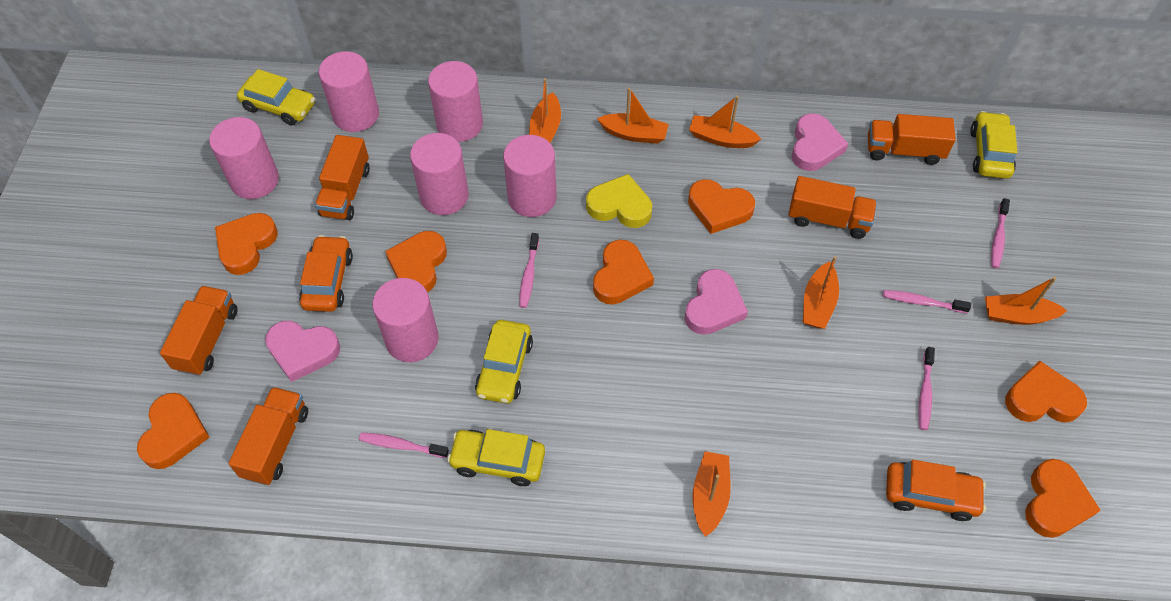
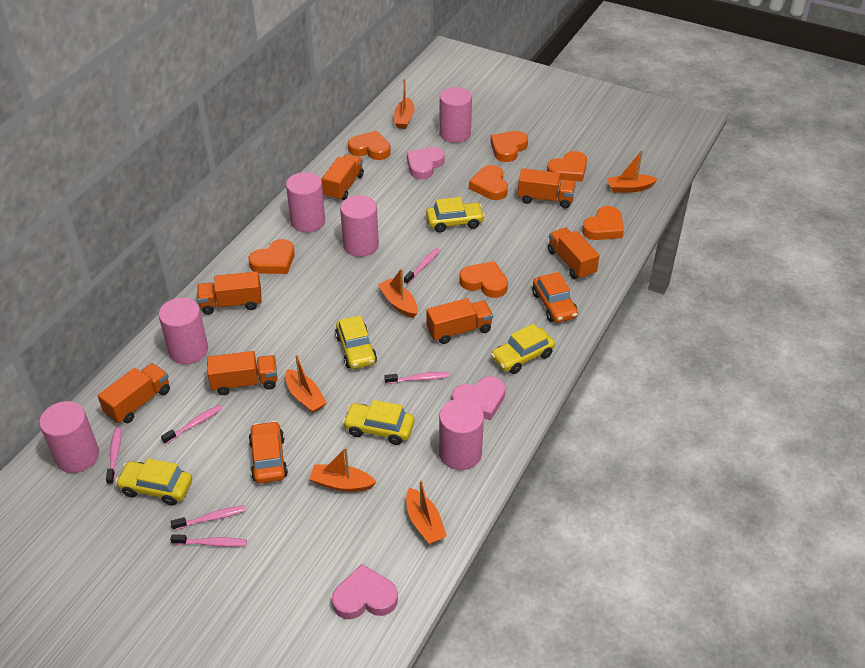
orange truck: 5 -> 7
pink toothbrush: 5 -> 6
yellow car: 4 -> 5
yellow heart: 1 -> 0

